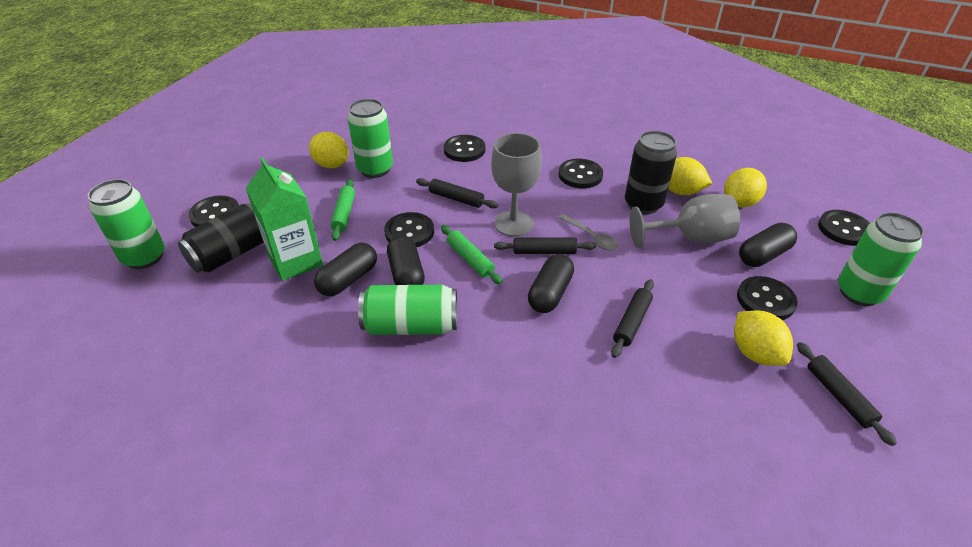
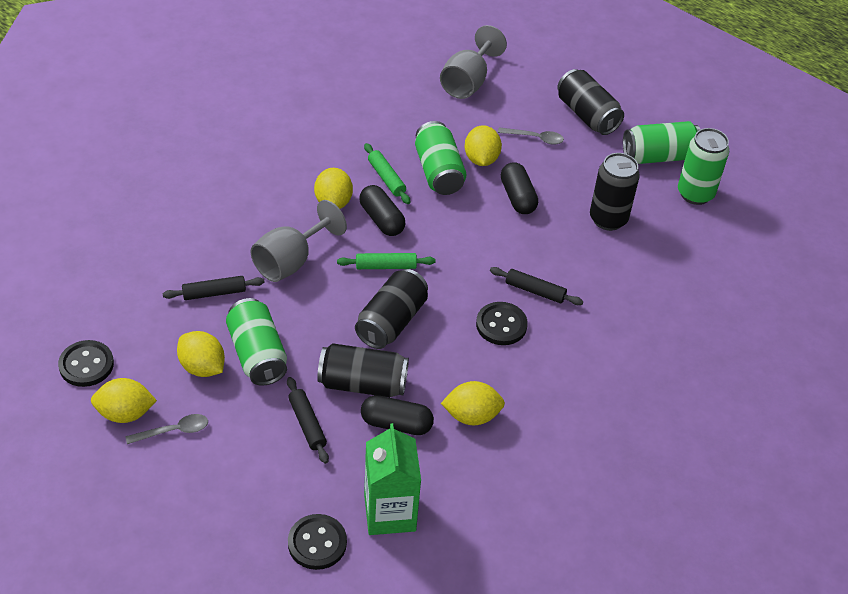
black button: 6 -> 3
black can: 2 -> 4
black capsule: 4 -> 3
black rolling pin: 4 -> 3
grey spoon: 1 -> 2
yellow lemon: 4 -> 5

